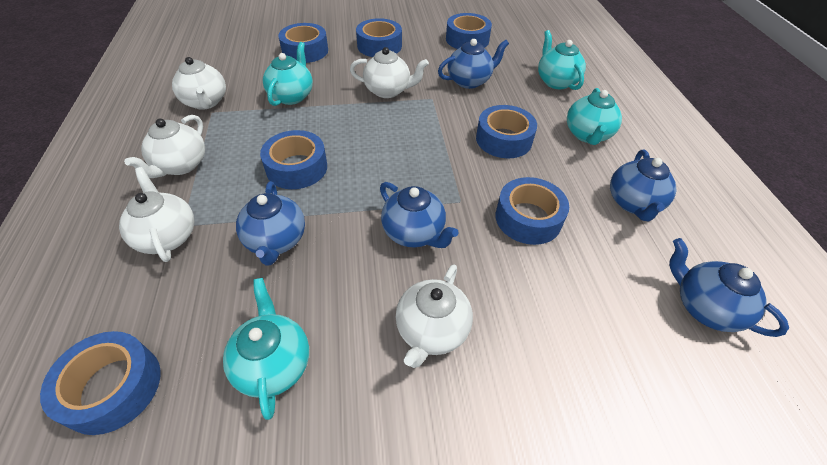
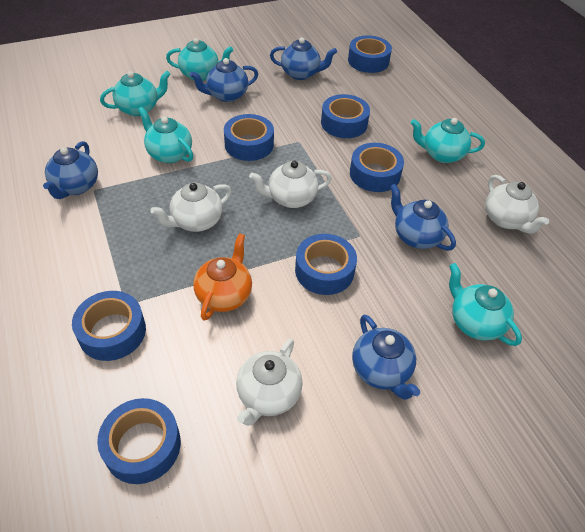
orange teapot: 0 -> 1
turquoise teapot: 4 -> 5
white teapot: 5 -> 4

